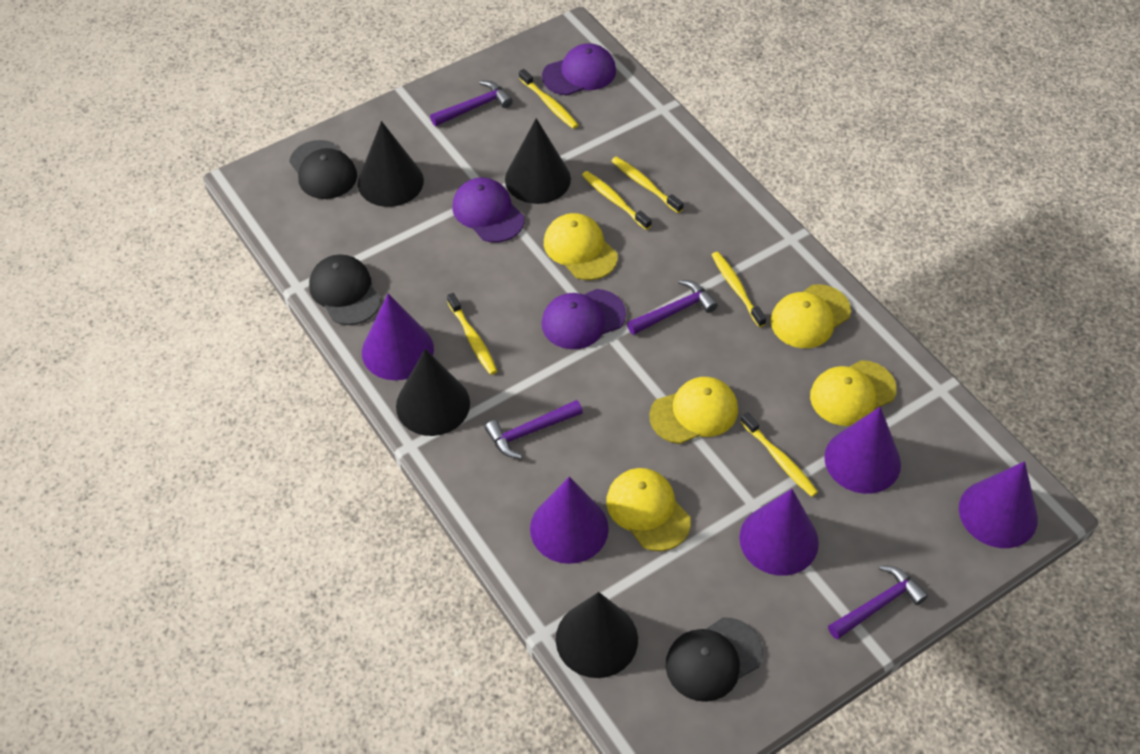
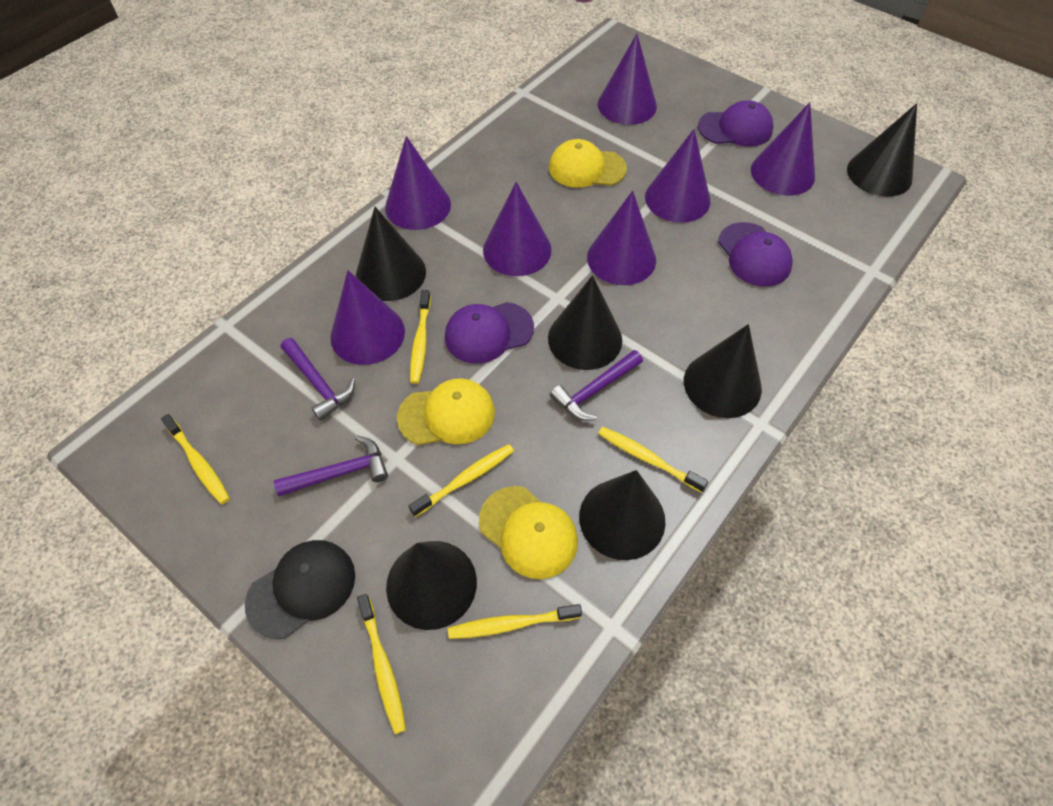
black cap: 3 -> 1
black cone: 4 -> 6
purple cone: 5 -> 7
purple hammer: 4 -> 3
yellow cap: 5 -> 3

